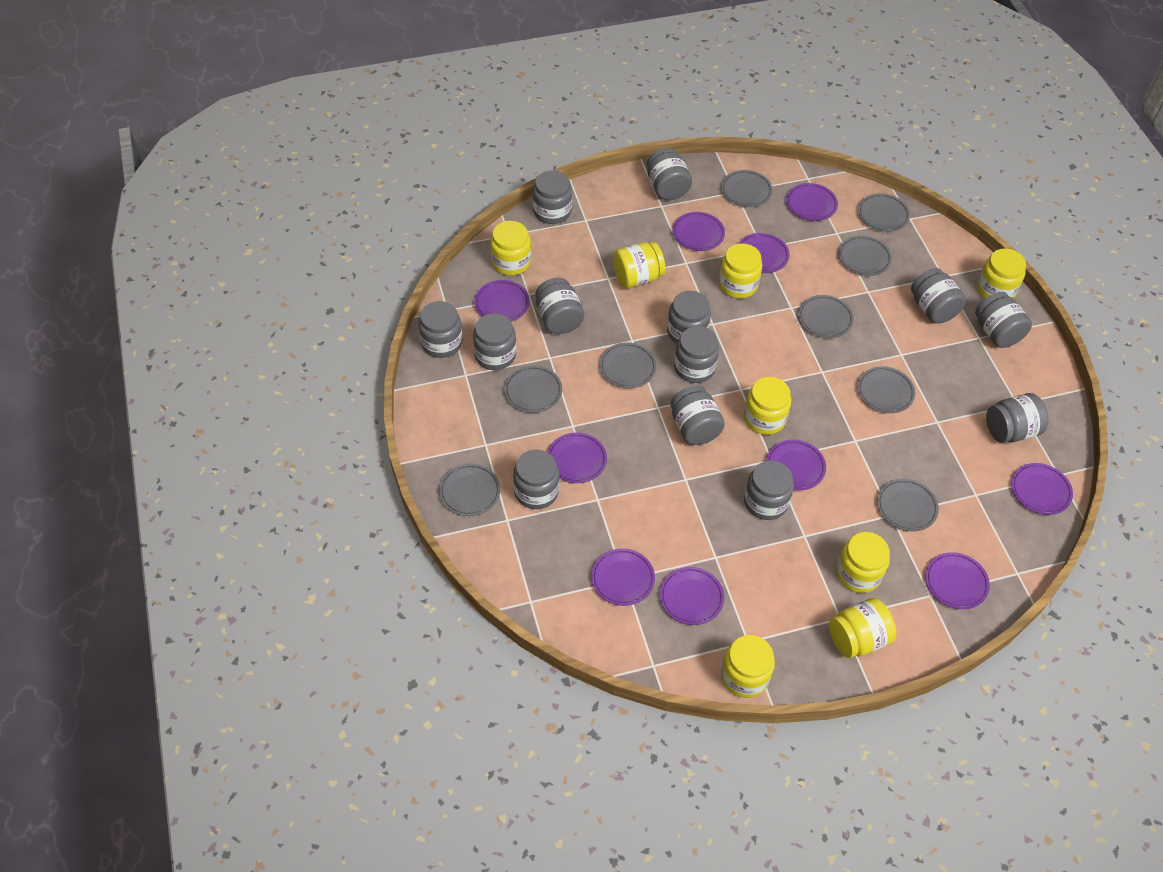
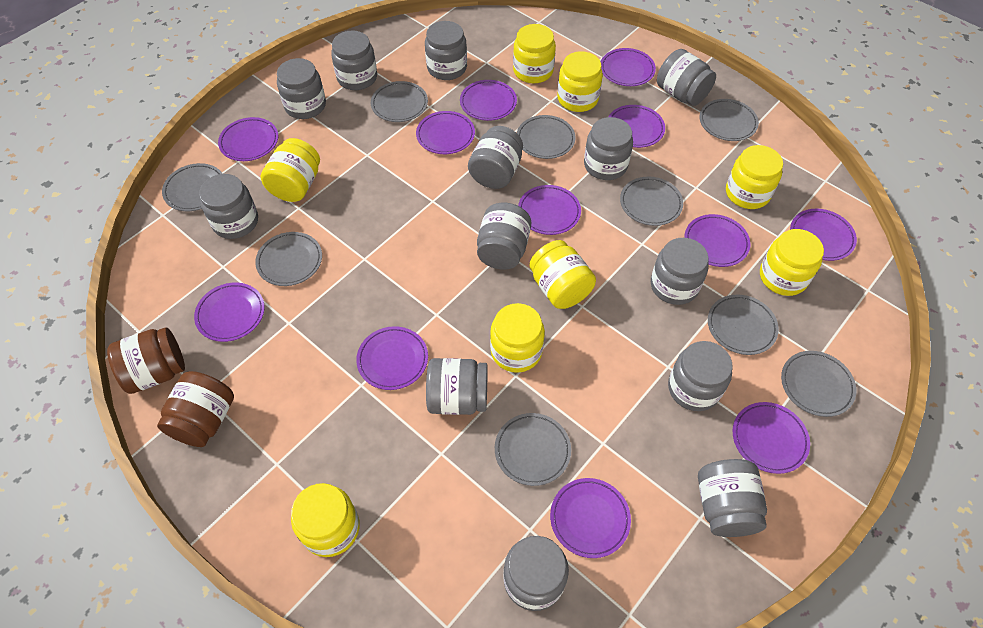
brown jar: 0 -> 2
purple plate: 10 -> 12

